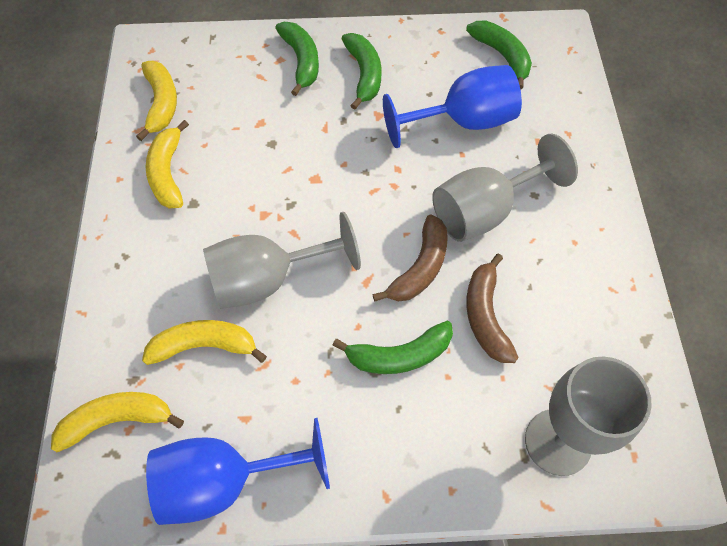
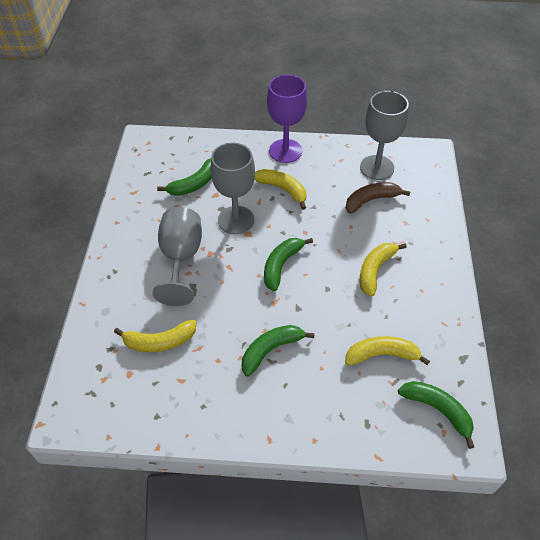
blue goblet: 2 -> 0
brown banana: 2 -> 1
purple goblet: 0 -> 1

